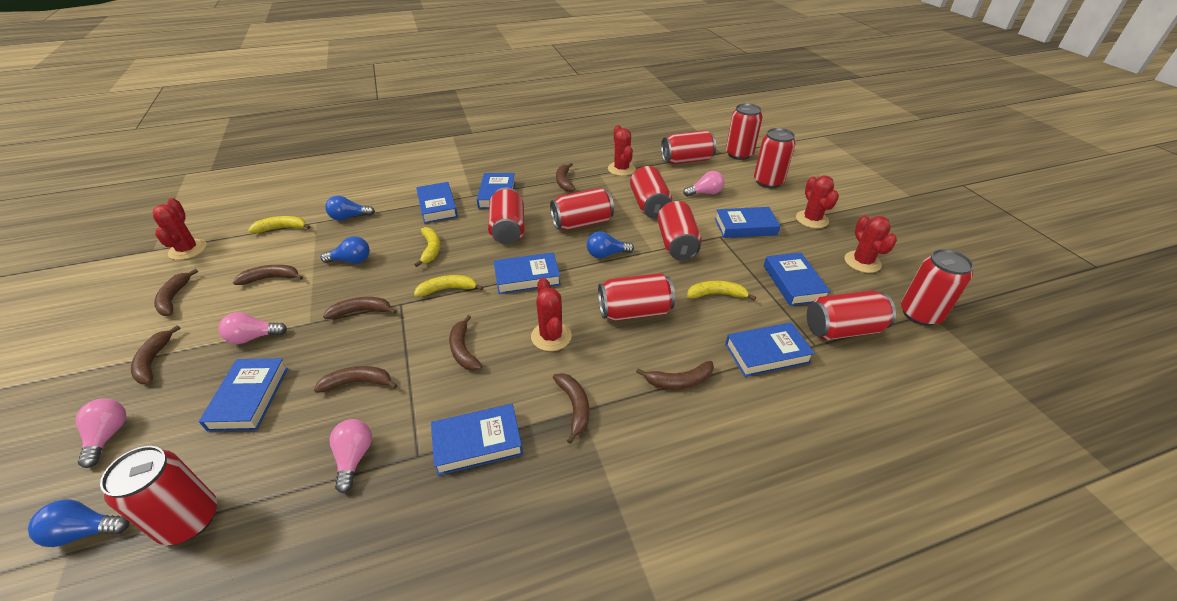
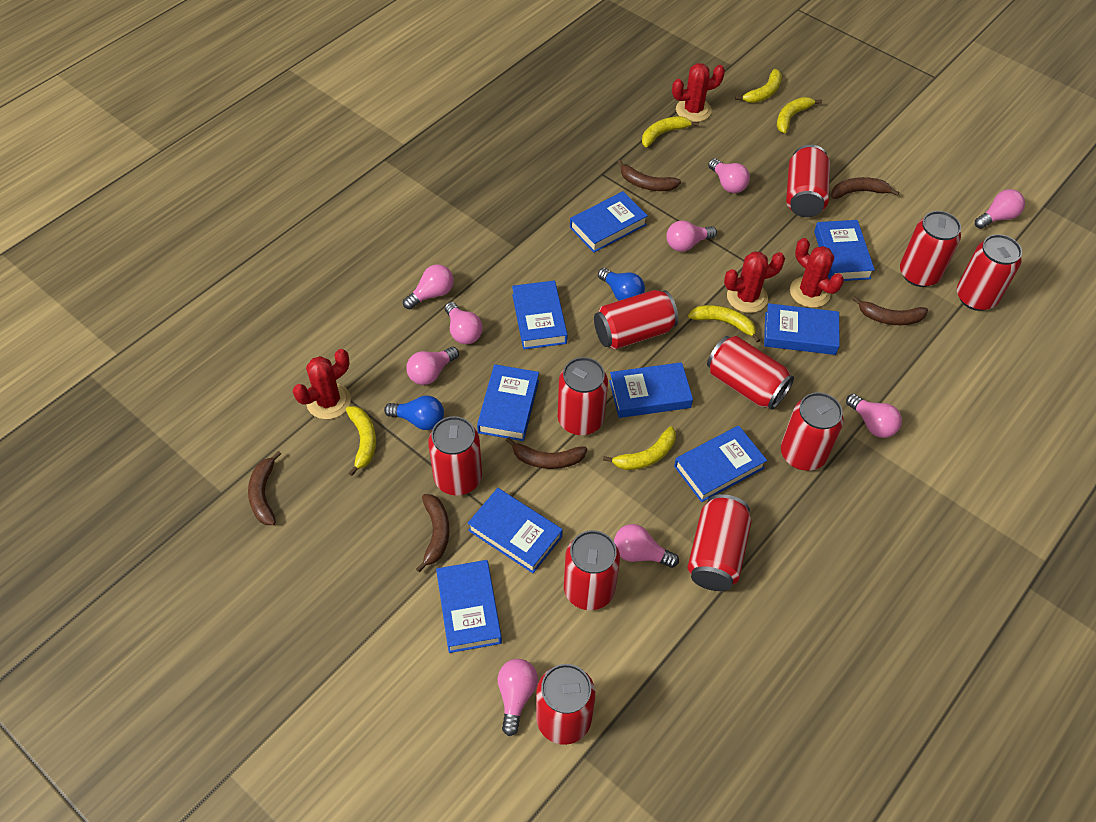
blue book: 8 -> 9
blue light bulb: 4 -> 2
brown banana: 9 -> 6
pink light bulb: 4 -> 9
red cactus: 5 -> 4
yellow banana: 4 -> 6

